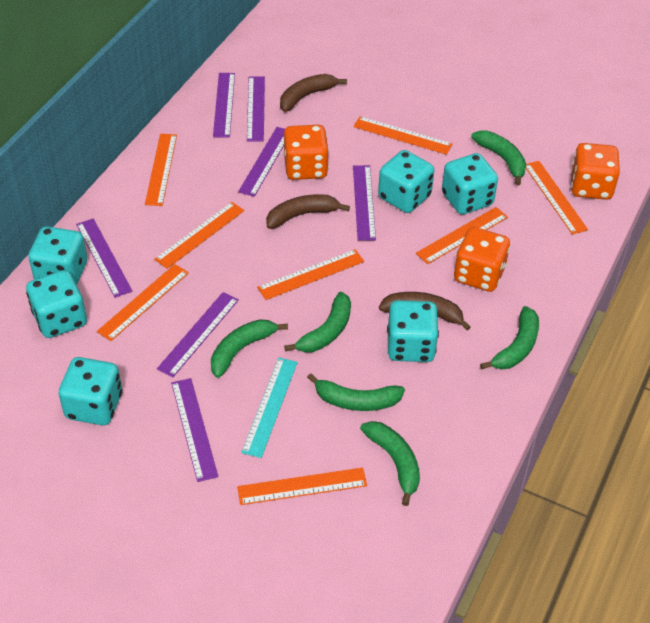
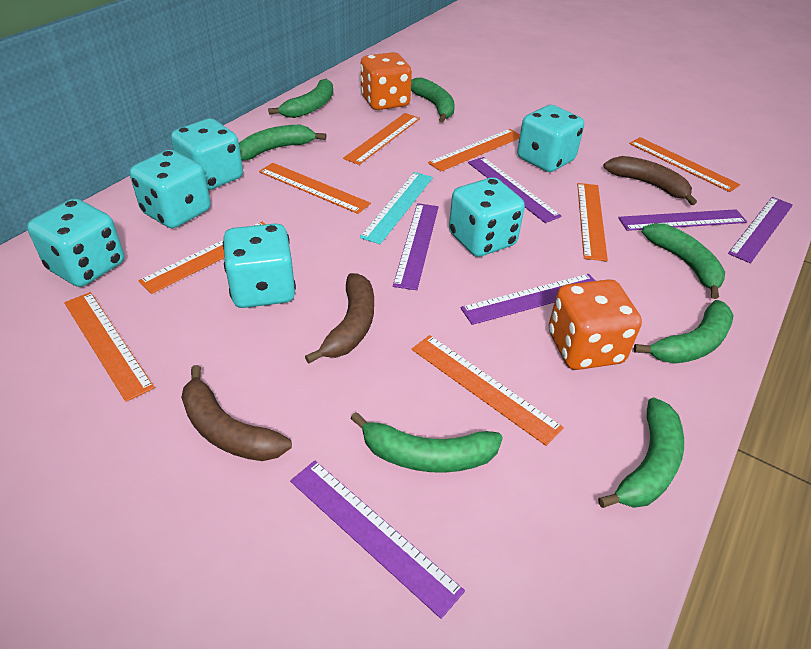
green banana: 6 -> 7
orange dice: 3 -> 2
purple ruler: 7 -> 6

